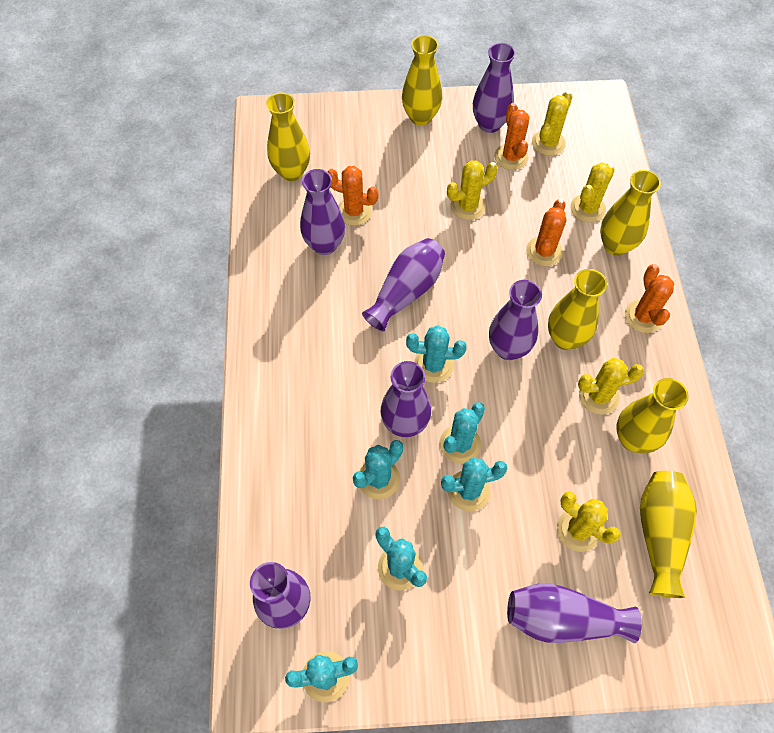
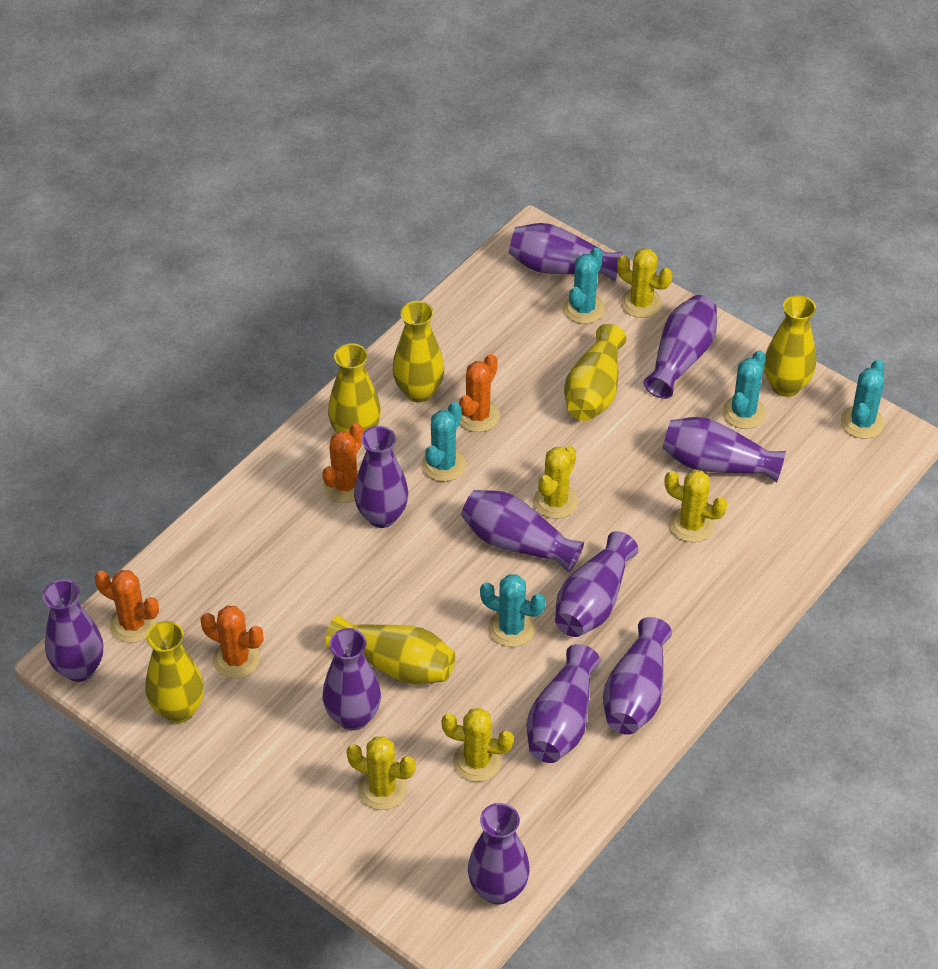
purple vase: 7 -> 11
turquoise cactus: 6 -> 5

